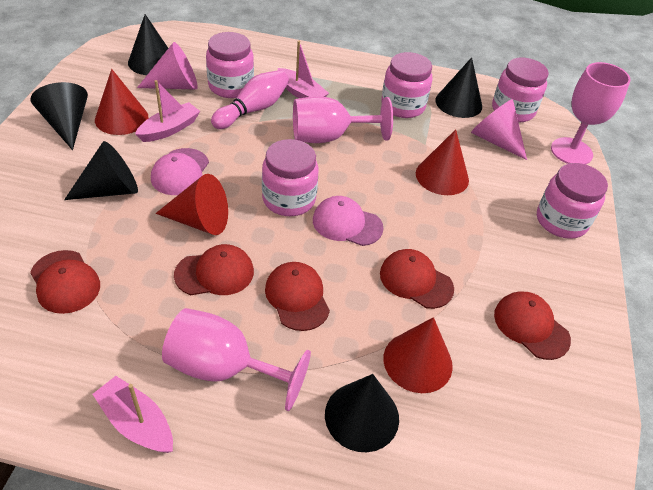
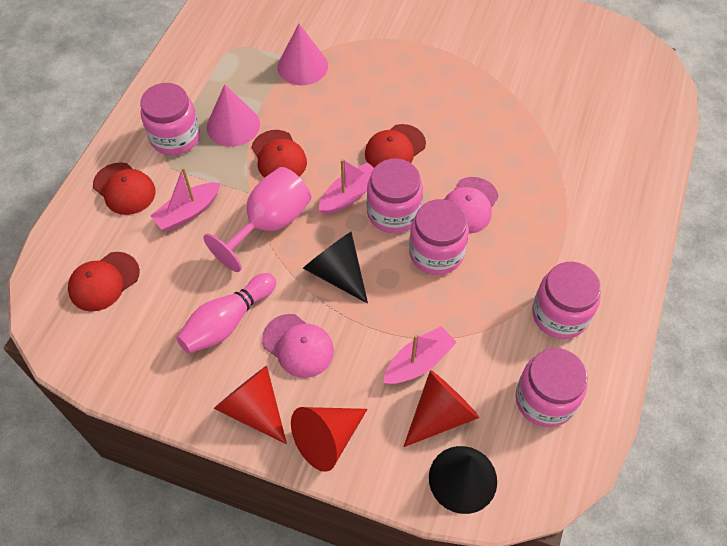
black cone: 5 -> 2
pink goblet: 3 -> 1
red cap: 5 -> 4
red cone: 4 -> 3

